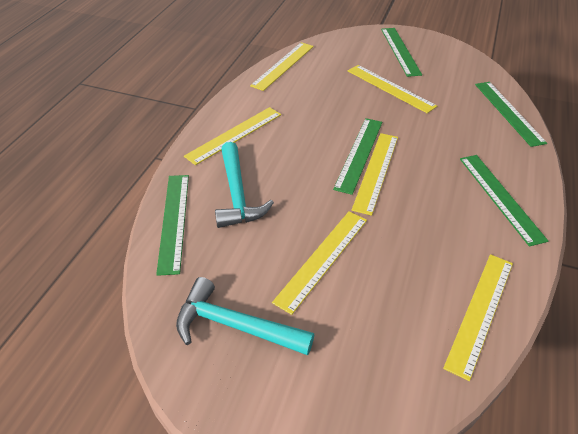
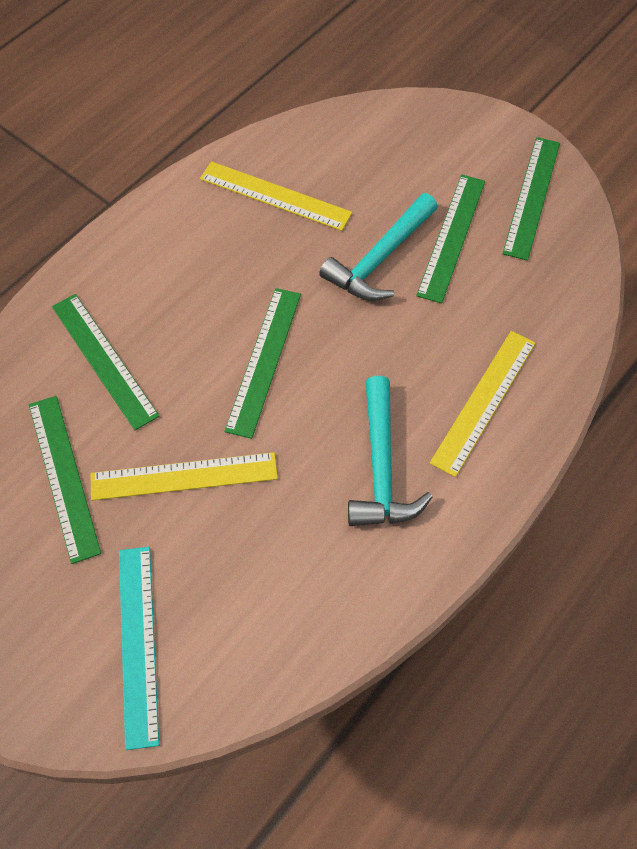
turquoise ruler: 0 -> 1
yellow ruler: 6 -> 3

